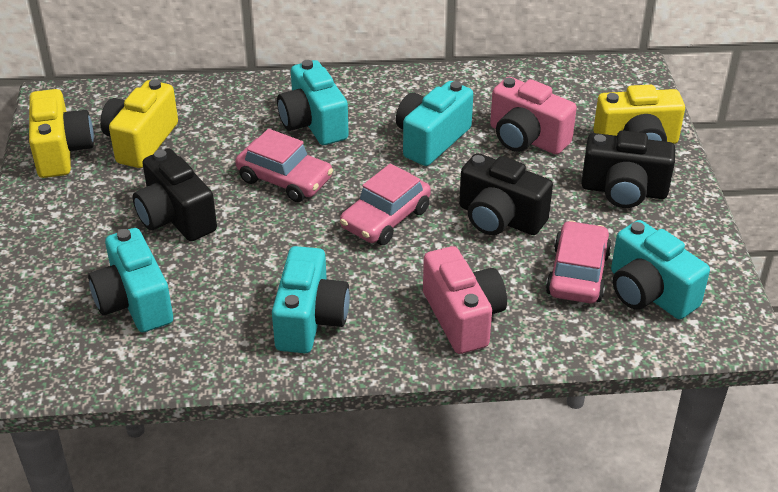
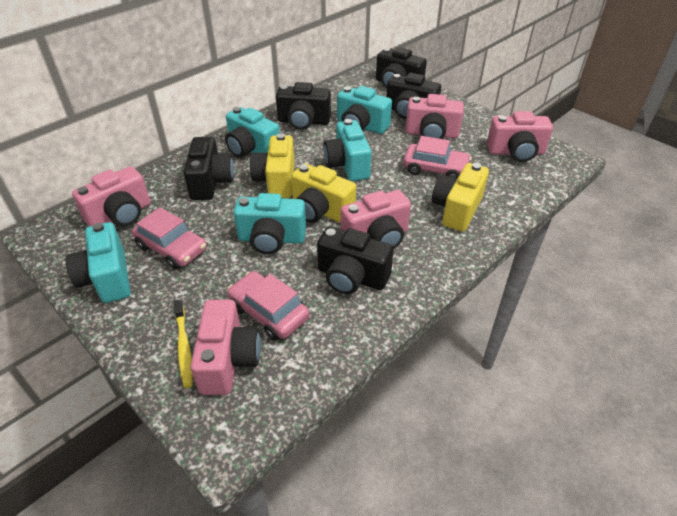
black camera: 3 -> 5
pink camera: 2 -> 5
yellow toothbrush: 0 -> 1

